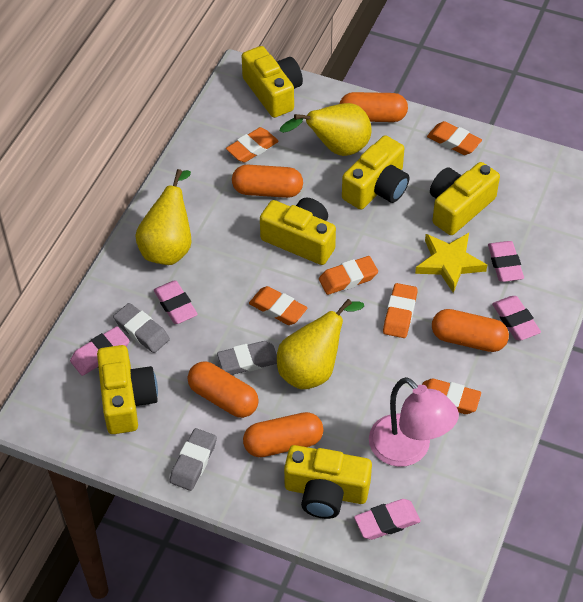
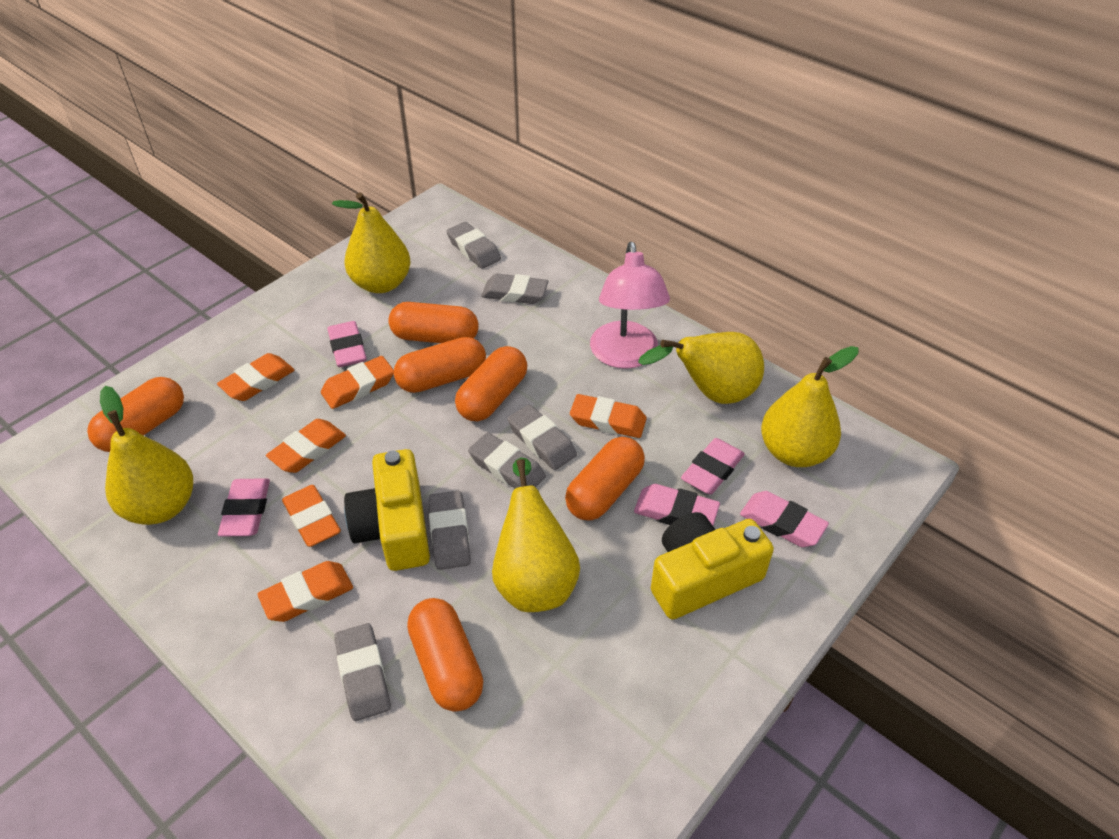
grey eraser: 3 -> 6
orange capsule: 5 -> 6
yellow camera: 6 -> 2
yellow pear: 3 -> 5
yellow star: 1 -> 0

